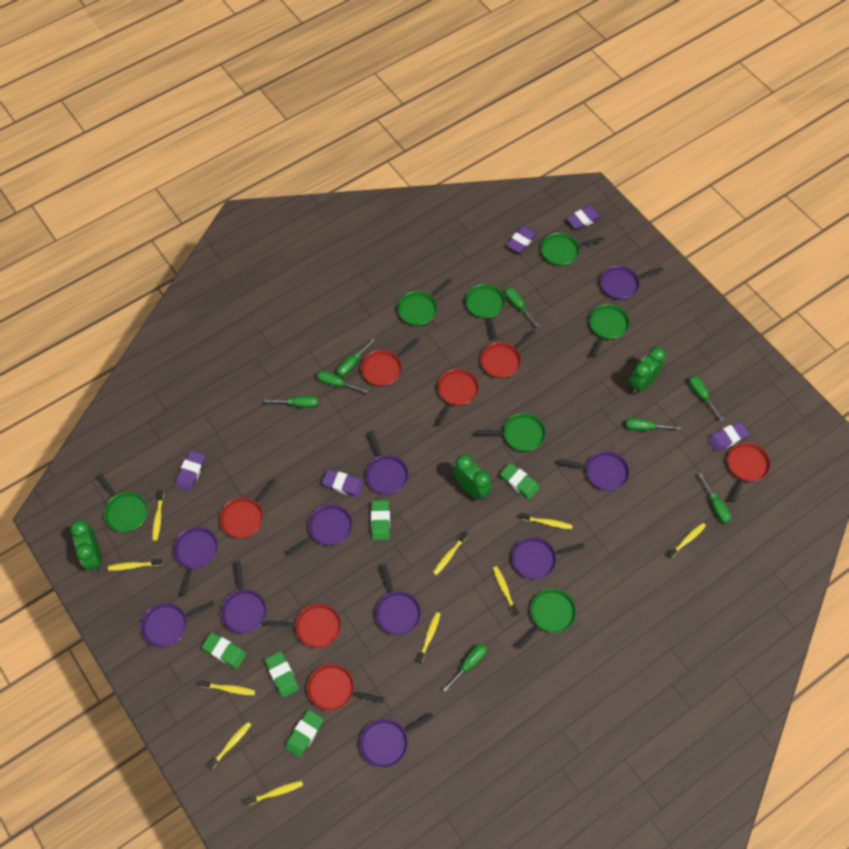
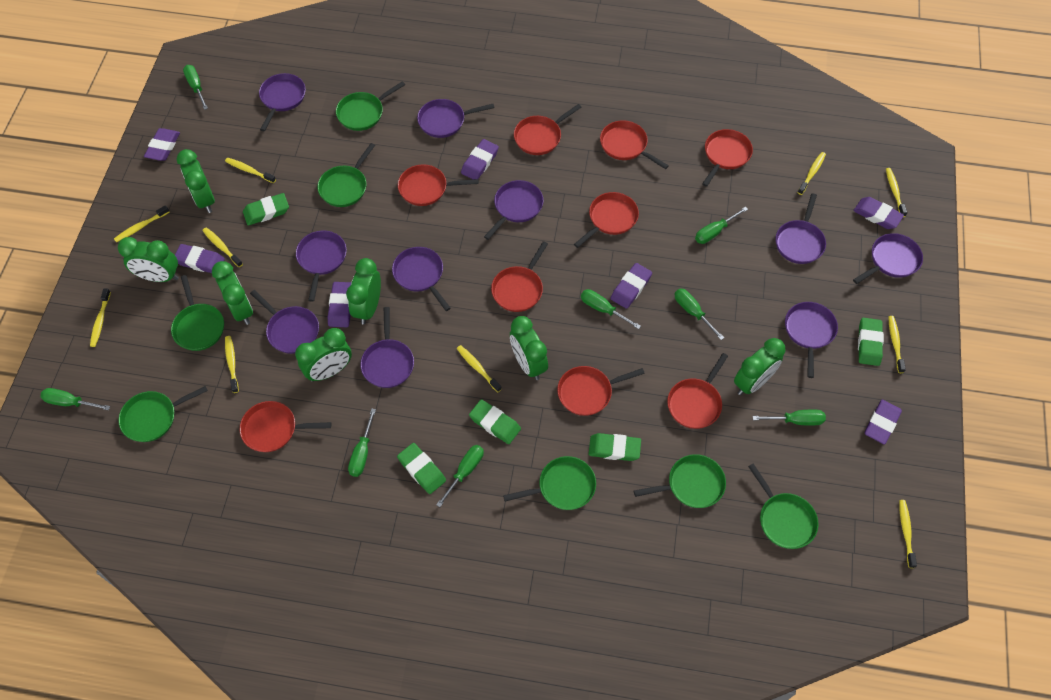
green clock: 3 -> 7
purple eraser: 5 -> 7
red pan: 7 -> 9

